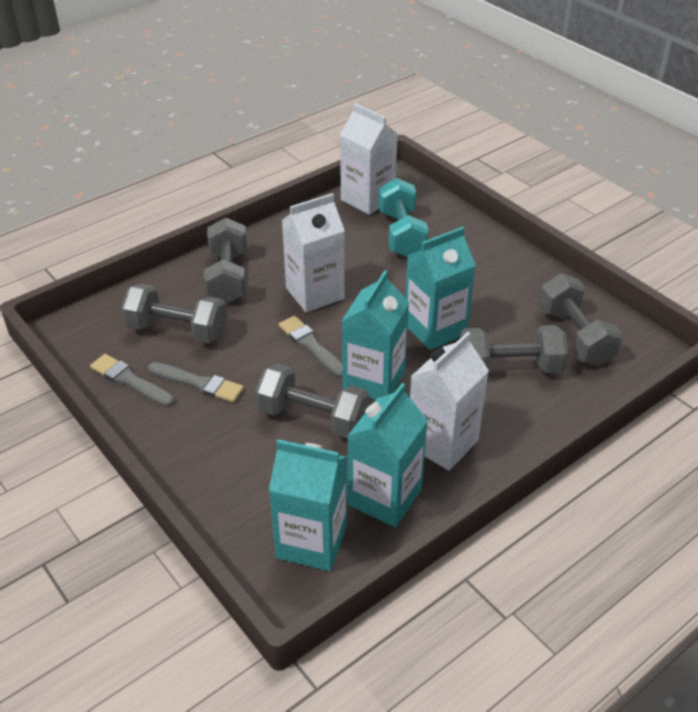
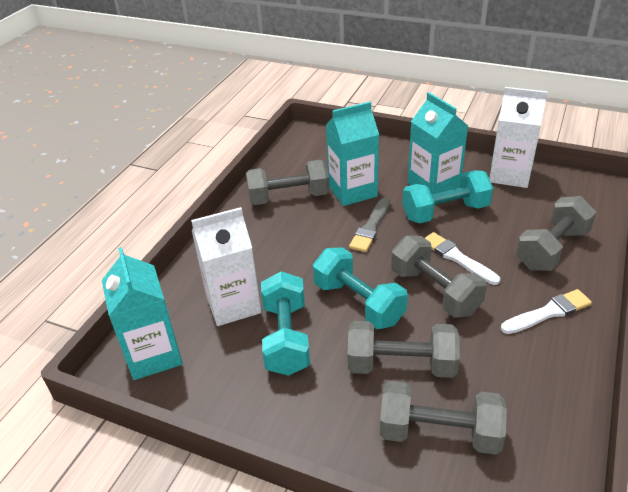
grey brush: 3 -> 1
turquoise carton: 4 -> 3
turquoise dumbbell: 1 -> 3
white brush: 0 -> 2
white carton: 3 -> 2

